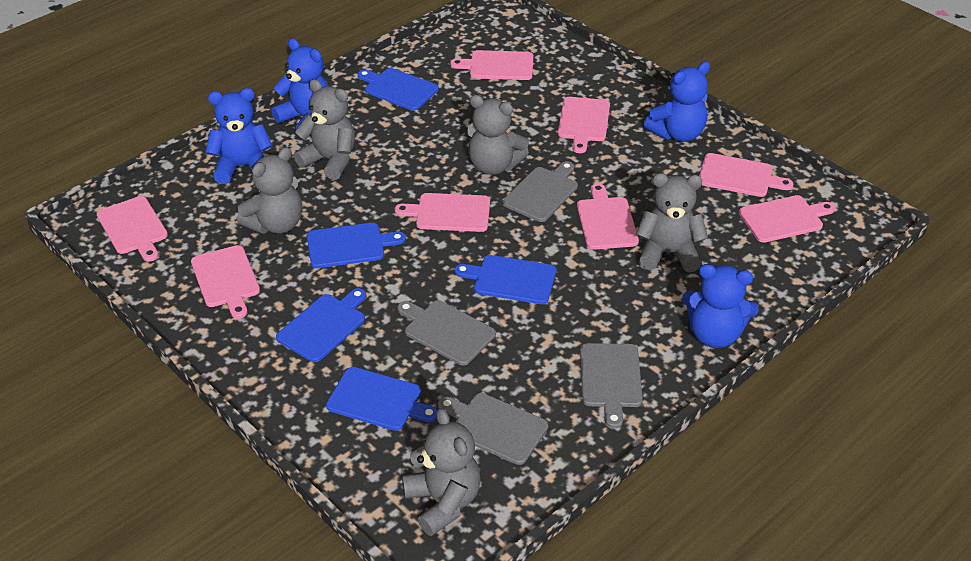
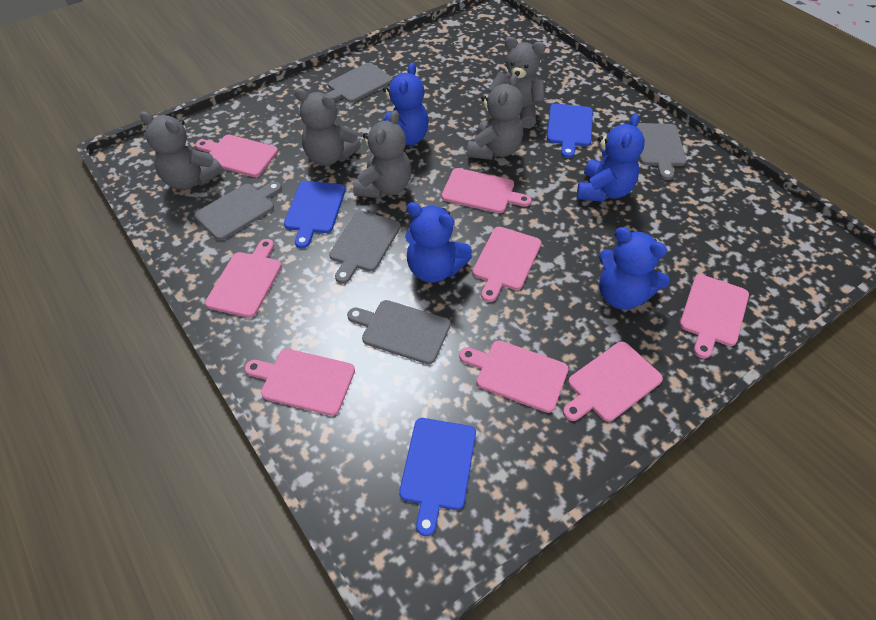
blue cutting board: 5 -> 3
grey cutting board: 4 -> 5

